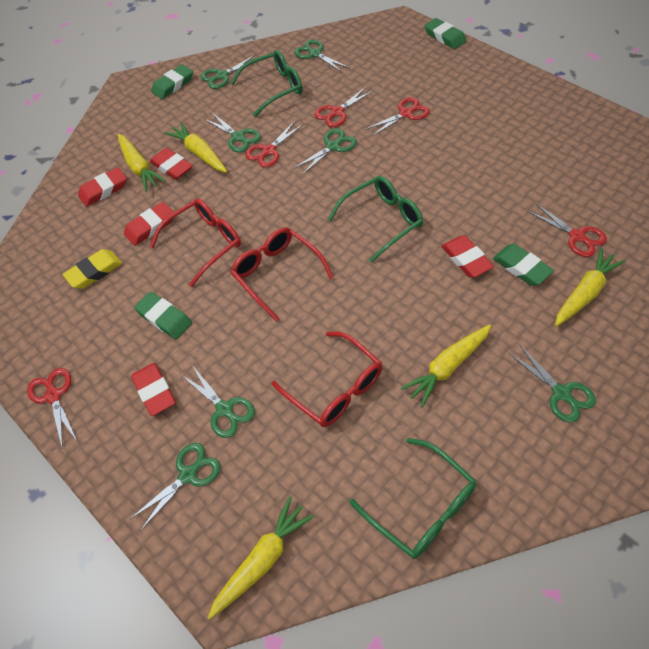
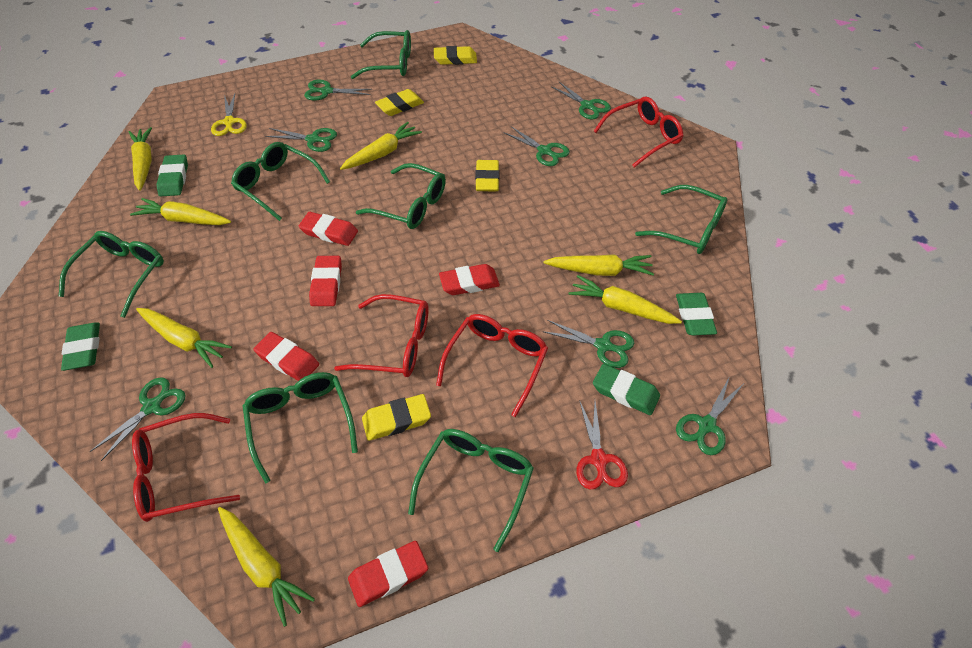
green glasses: 3 -> 7
red glasses: 3 -> 4
red scissors: 5 -> 1
yellow carrot: 5 -> 7
yellow eraser: 1 -> 4
yellow scissors: 0 -> 1

